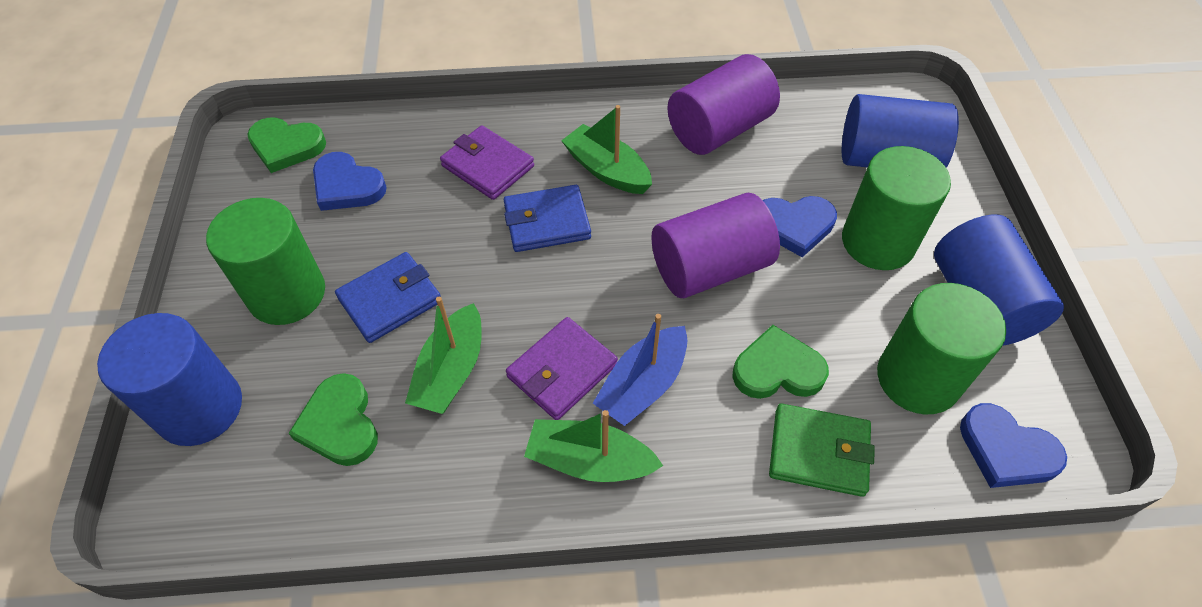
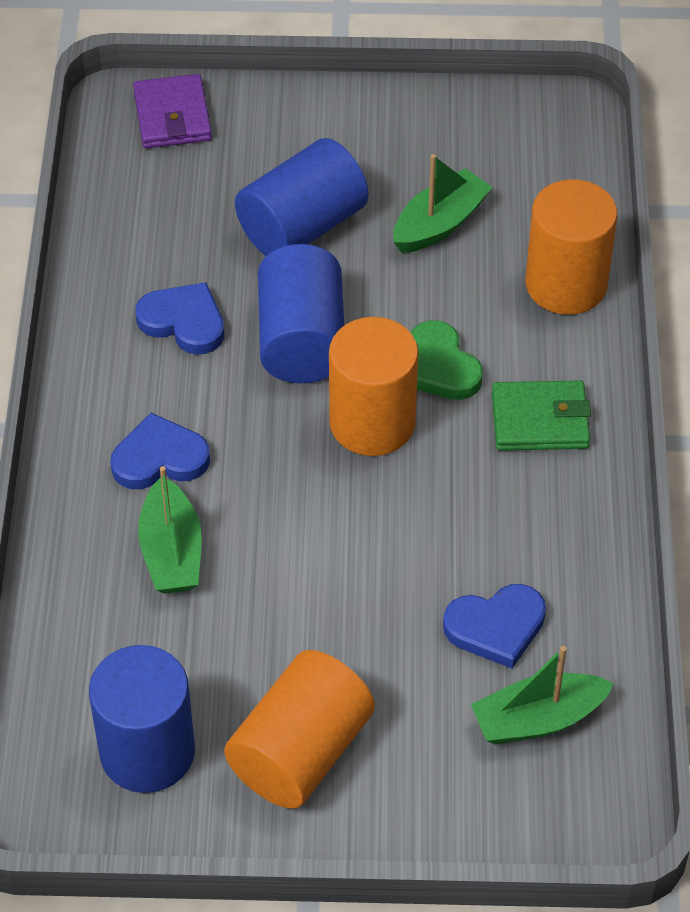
blue boat: 1 -> 0
blue wallet: 2 -> 0
green cylinder: 3 -> 0
green heart: 3 -> 1
orange cylinder: 0 -> 3
purple cylinder: 2 -> 0
purple wallet: 2 -> 1

